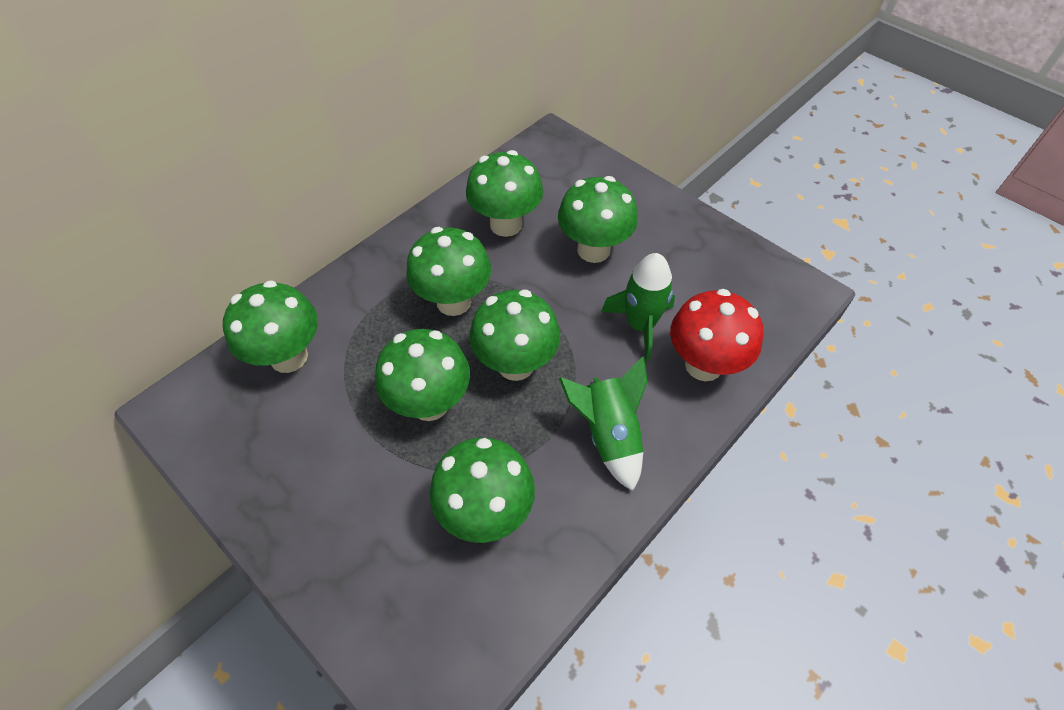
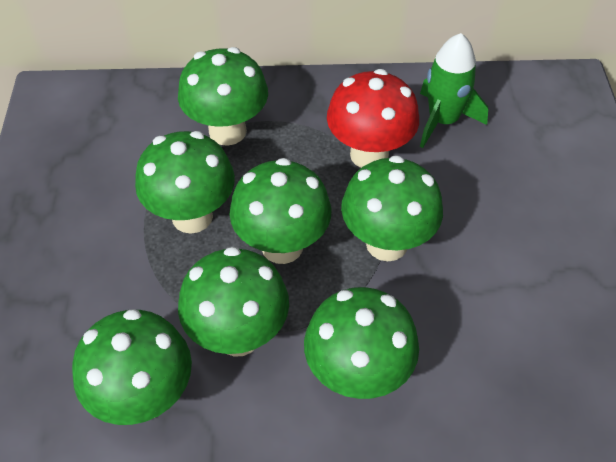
green rocket: 2 -> 1

